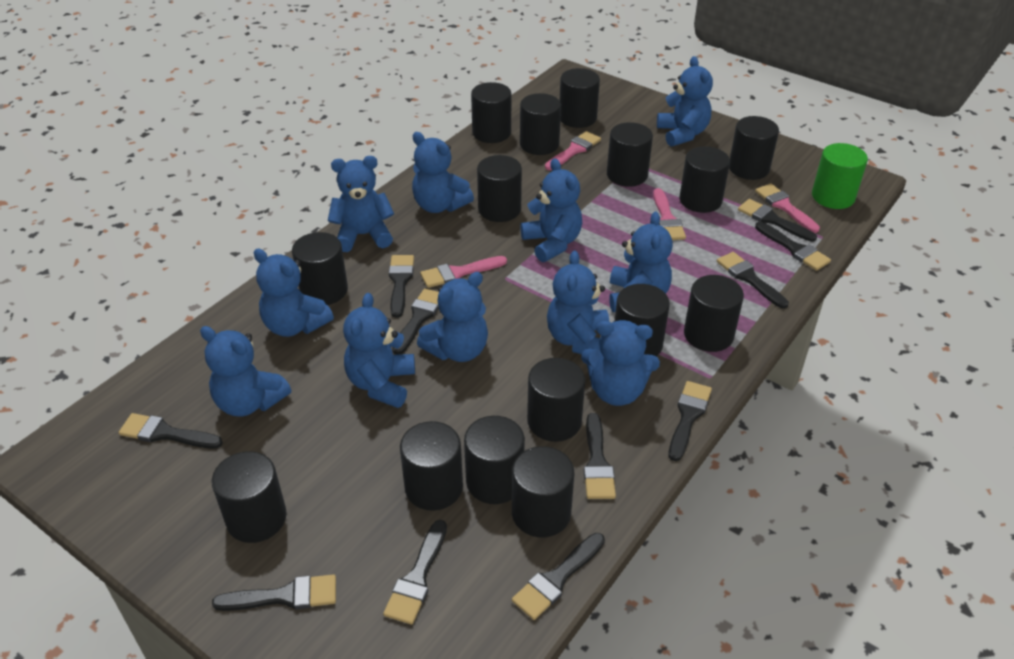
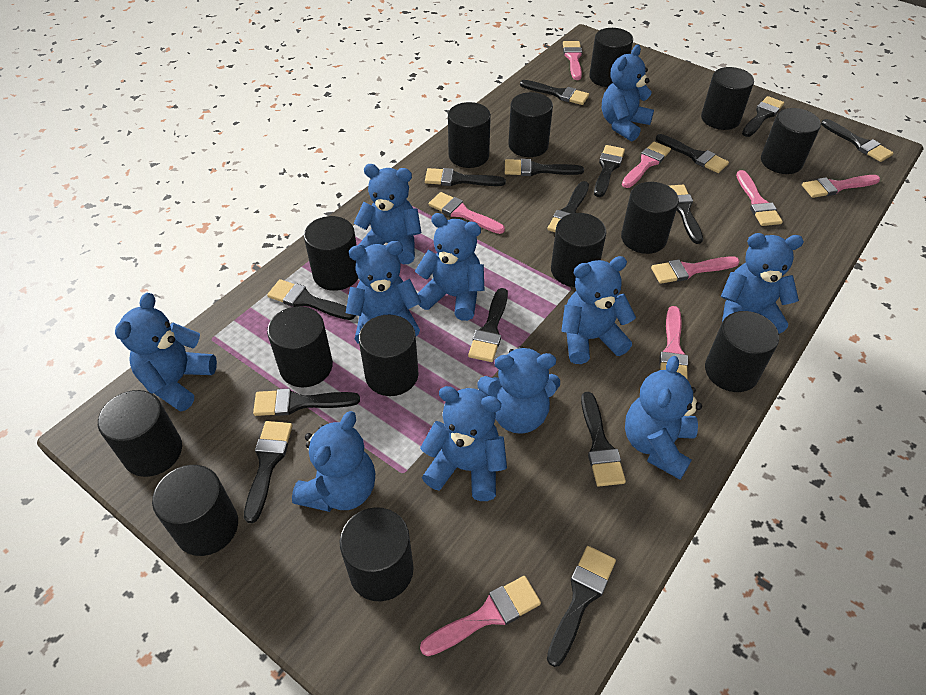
black brush: 11 -> 15
black cylinder: 15 -> 14
green cylinder: 1 -> 0
pink brush: 4 -> 8

